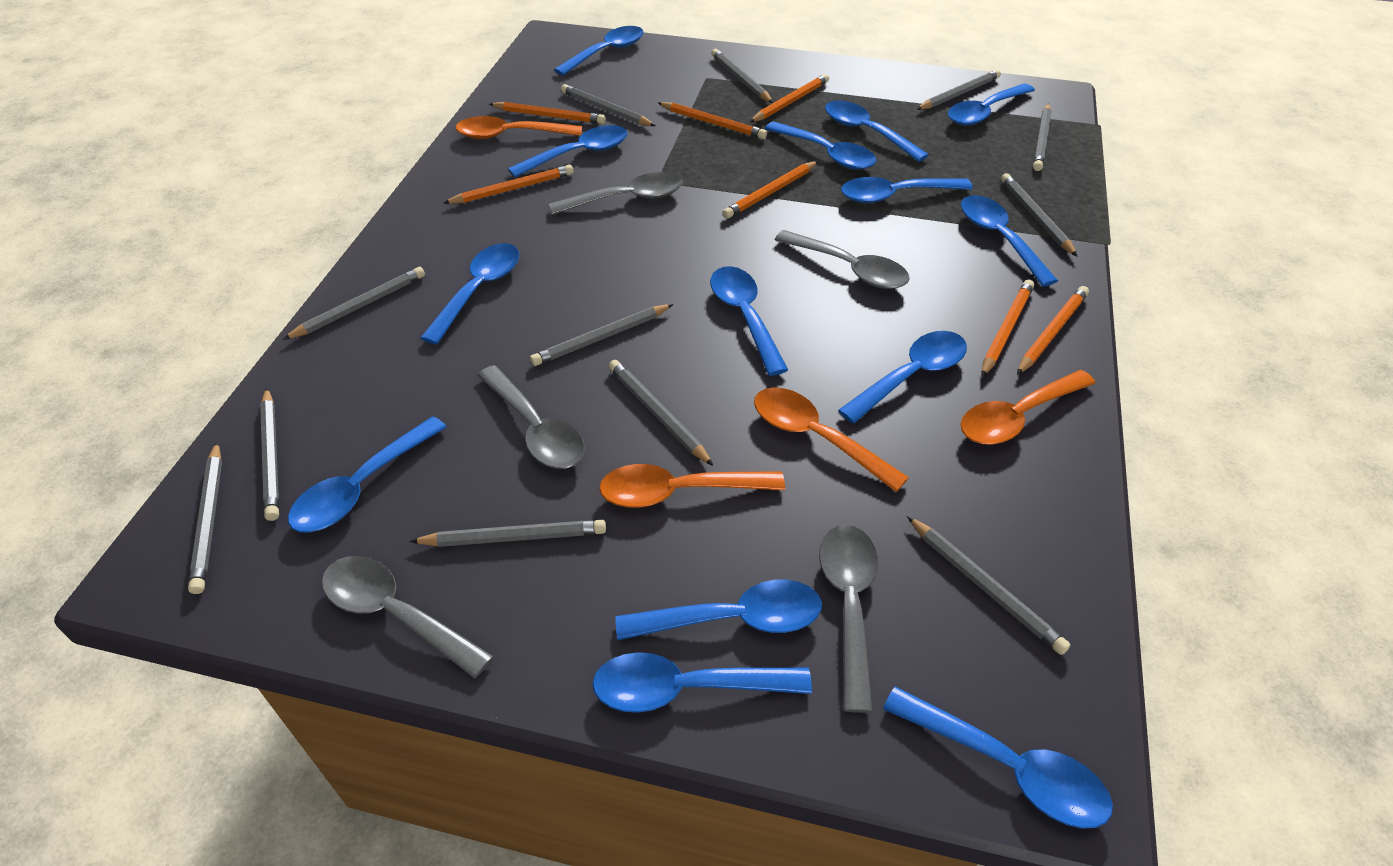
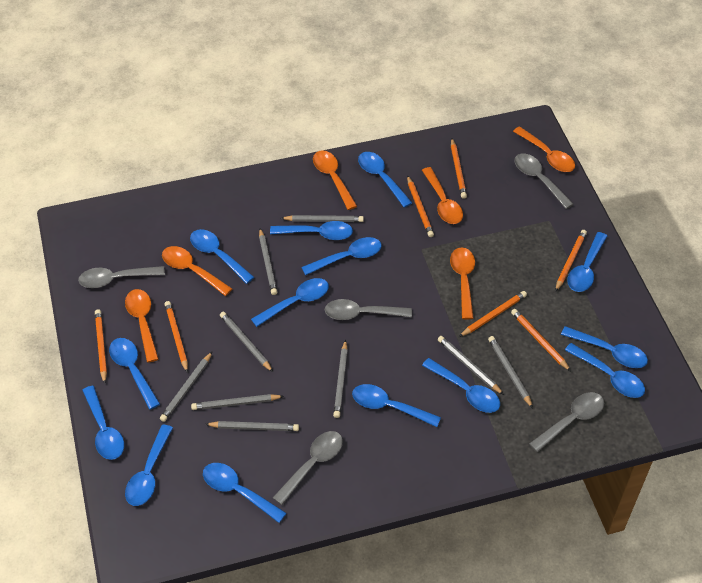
grey pencil: 12 -> 9
orange spoon: 4 -> 6

